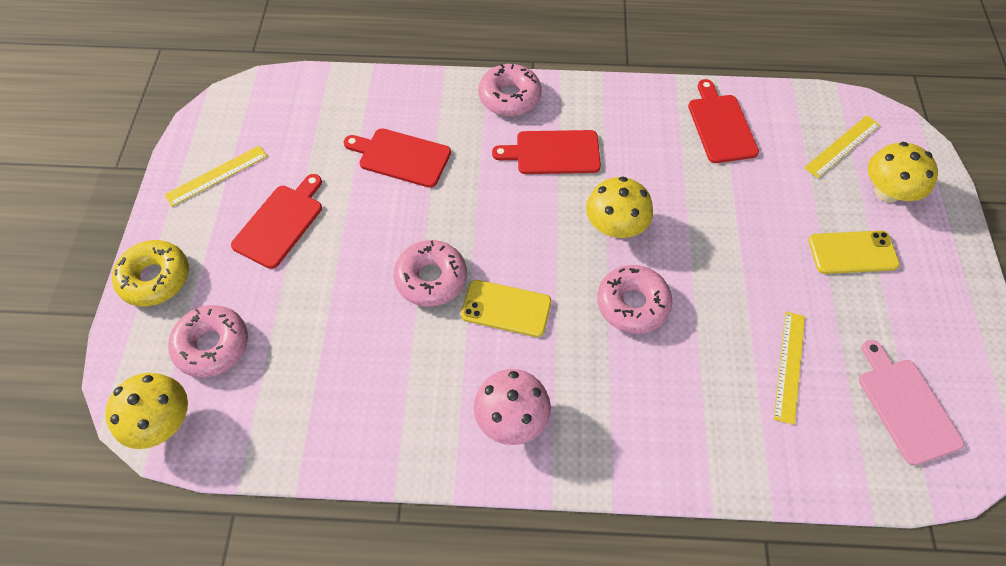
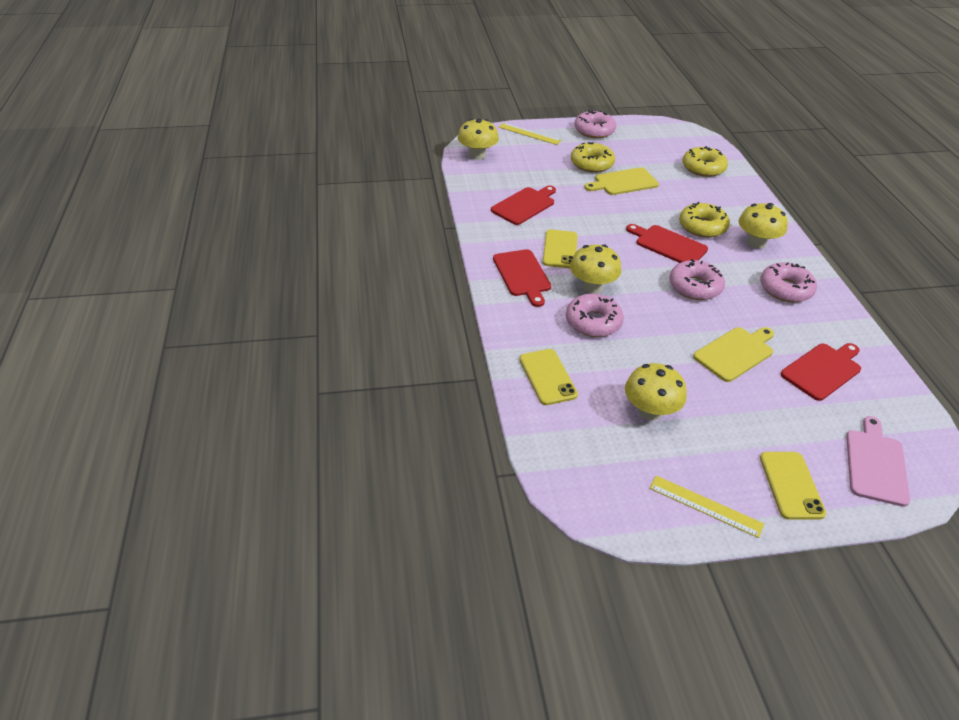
pink mushroom: 1 -> 0
yellow cutting board: 0 -> 2
yellow donut: 1 -> 3
yellow mushroom: 3 -> 4
yellow phone: 2 -> 3
yellow ruler: 3 -> 2

